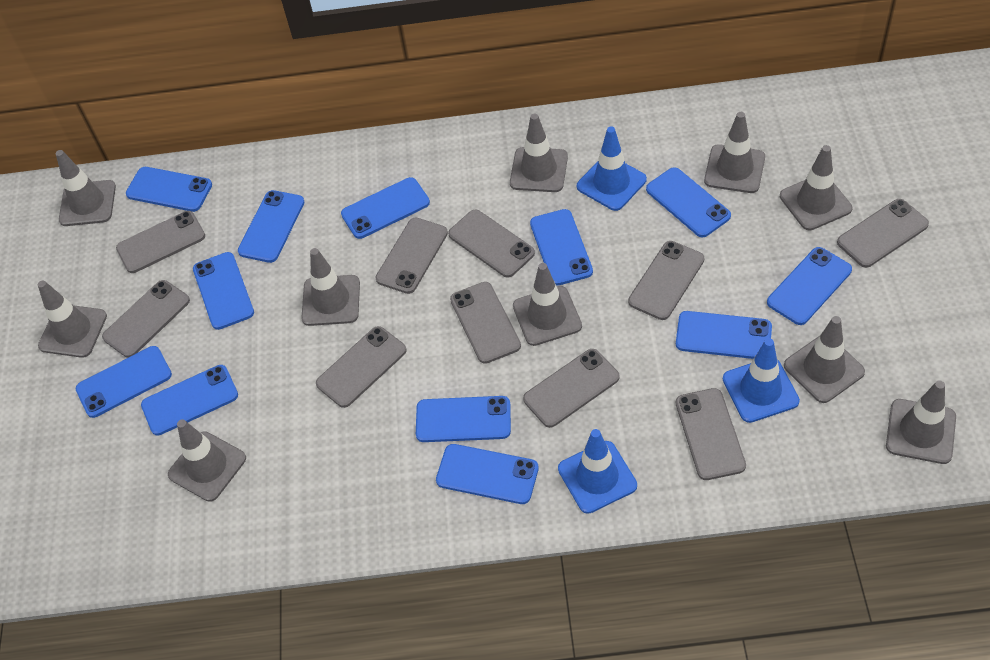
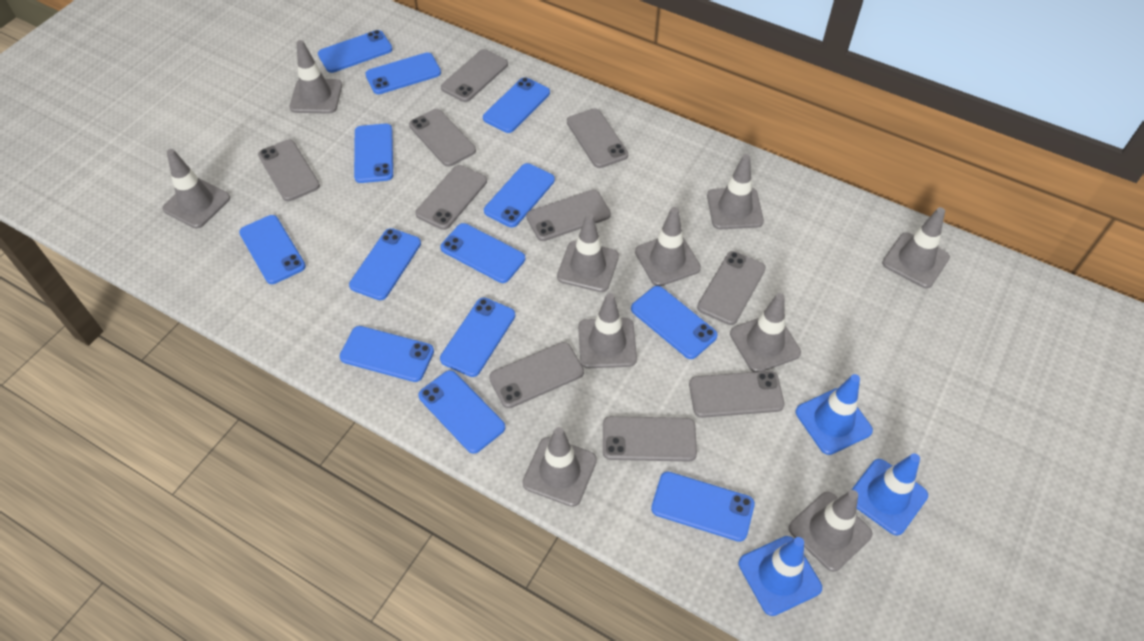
blue phone: 12 -> 13

